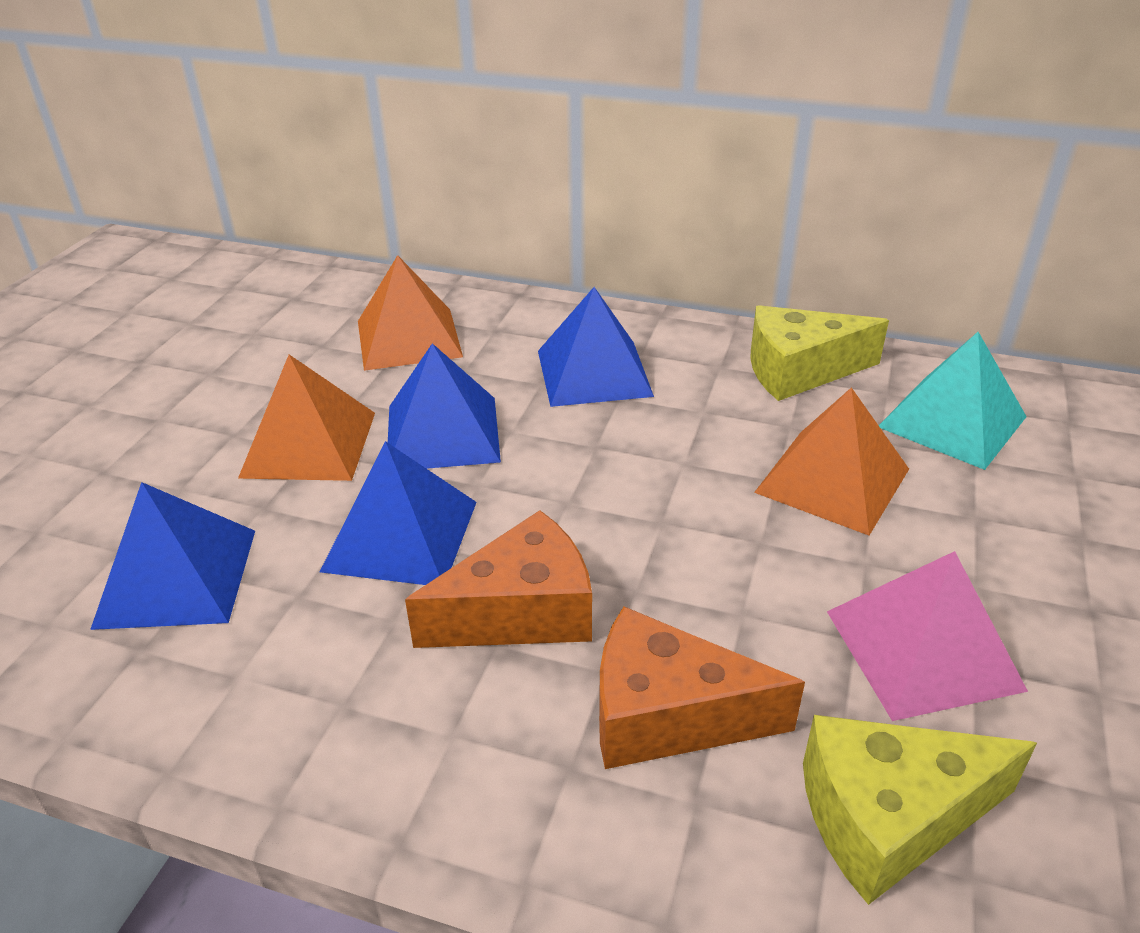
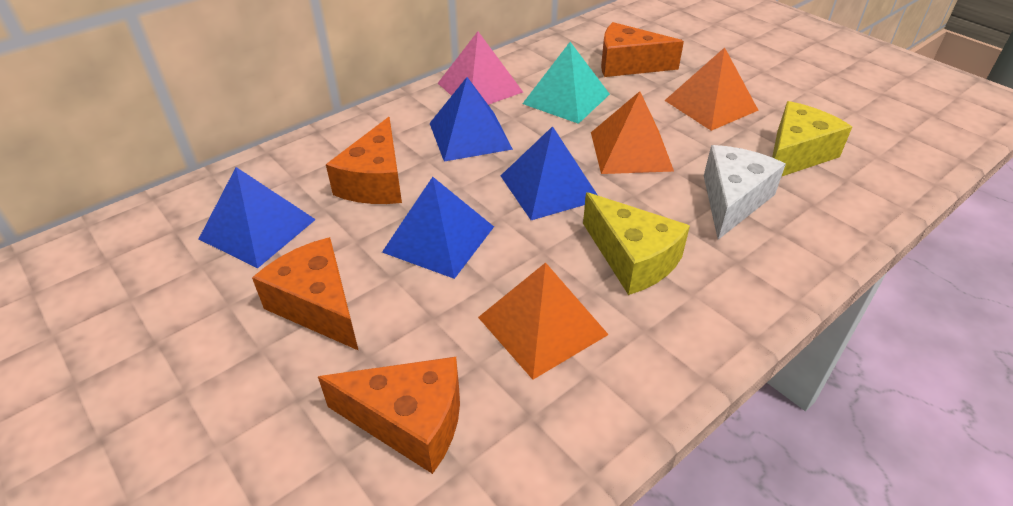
orange cheese: 2 -> 4
white cheese: 0 -> 1

